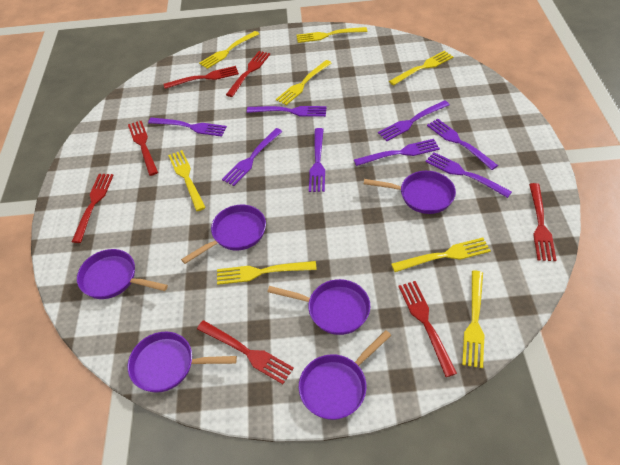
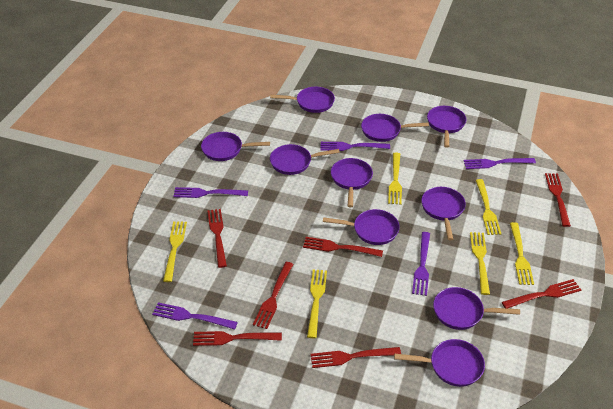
purple fork: 8 -> 5
purple pan: 6 -> 10
yellow fork: 8 -> 6

